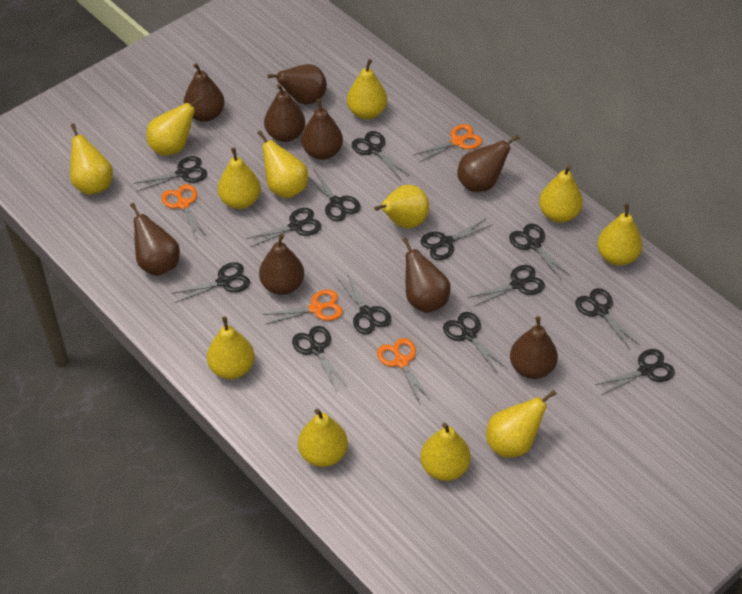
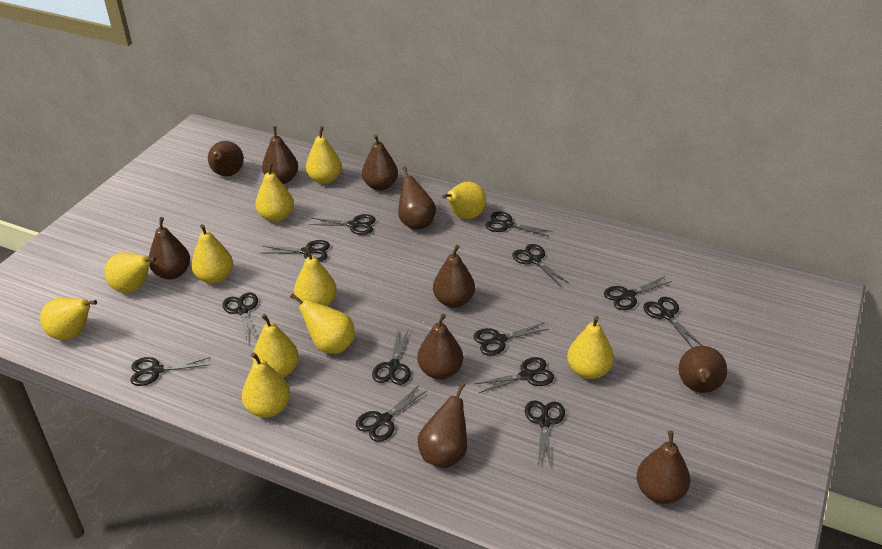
brown pear: 9 -> 10
orange scissors: 4 -> 0
yellow pear: 12 -> 11

